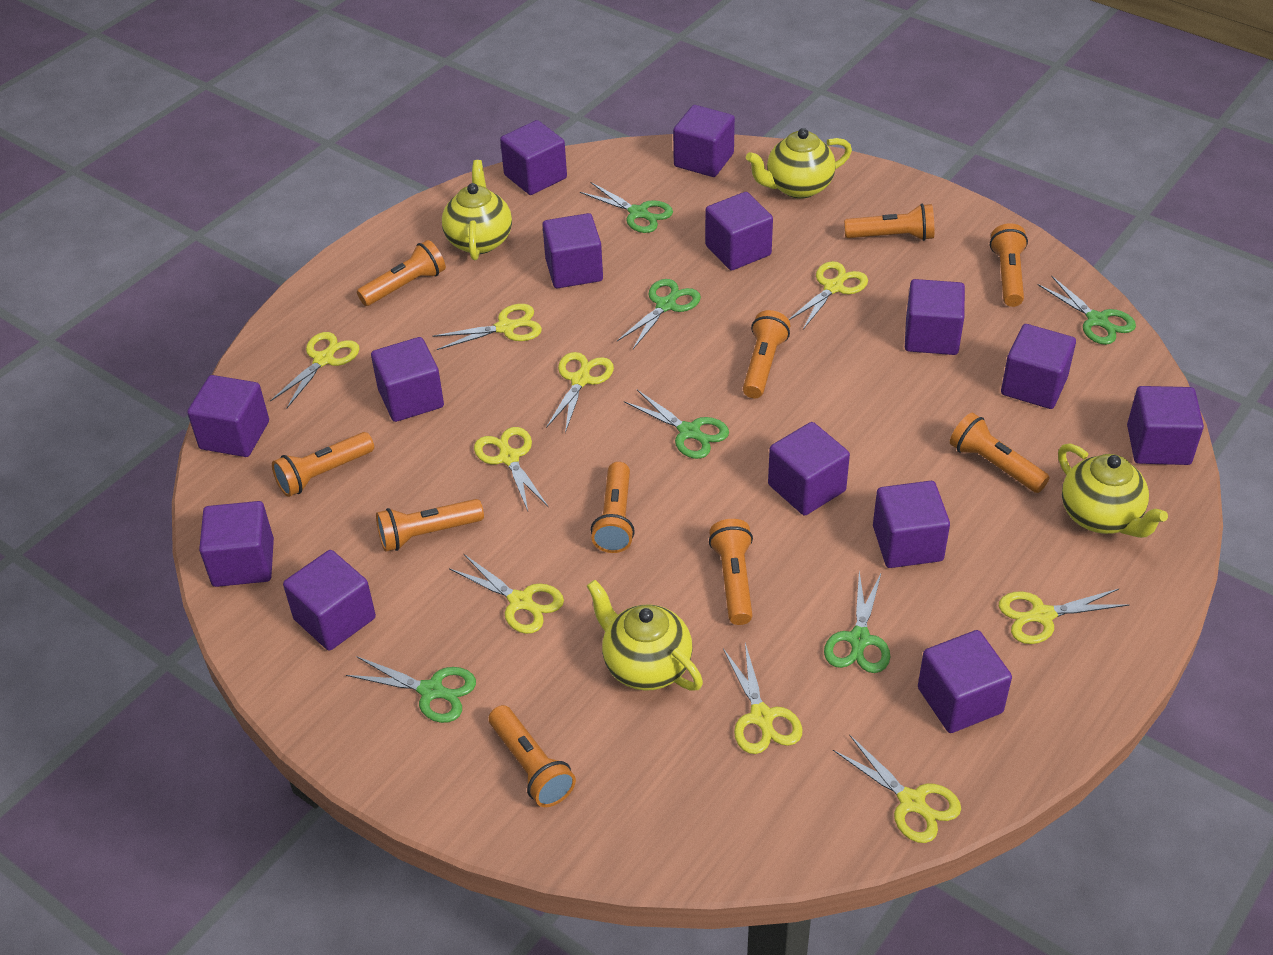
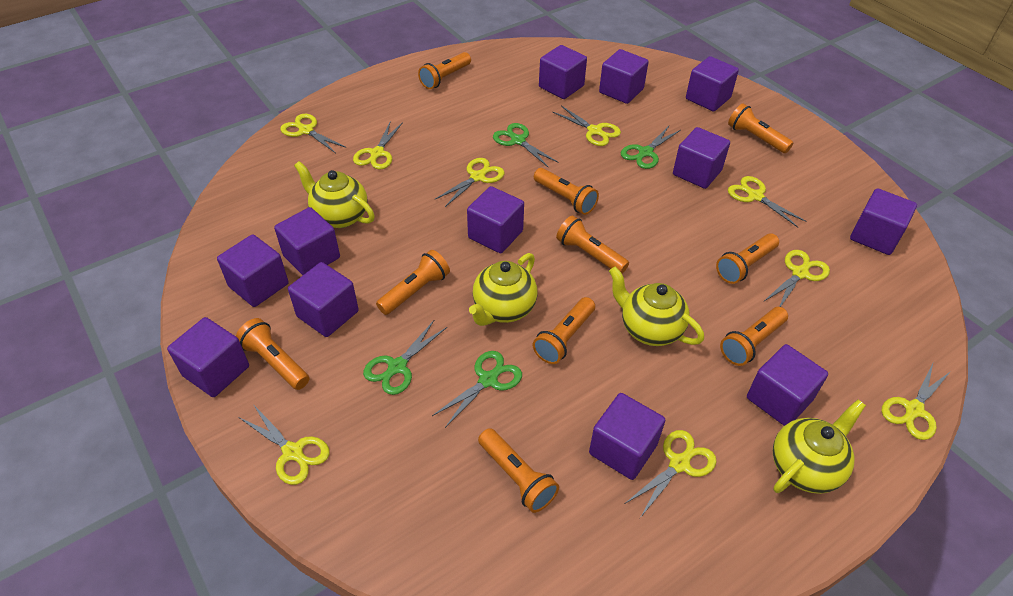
green scissors: 6 -> 4
purple cube: 14 -> 12

